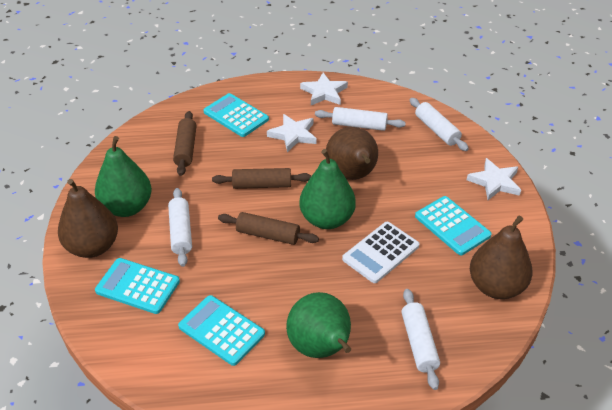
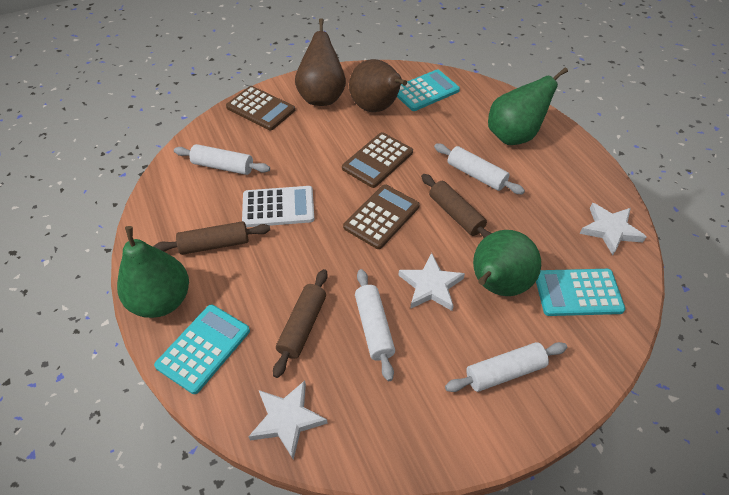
brown calculator: 0 -> 3
brown pear: 3 -> 2
turquoise calculator: 4 -> 3

